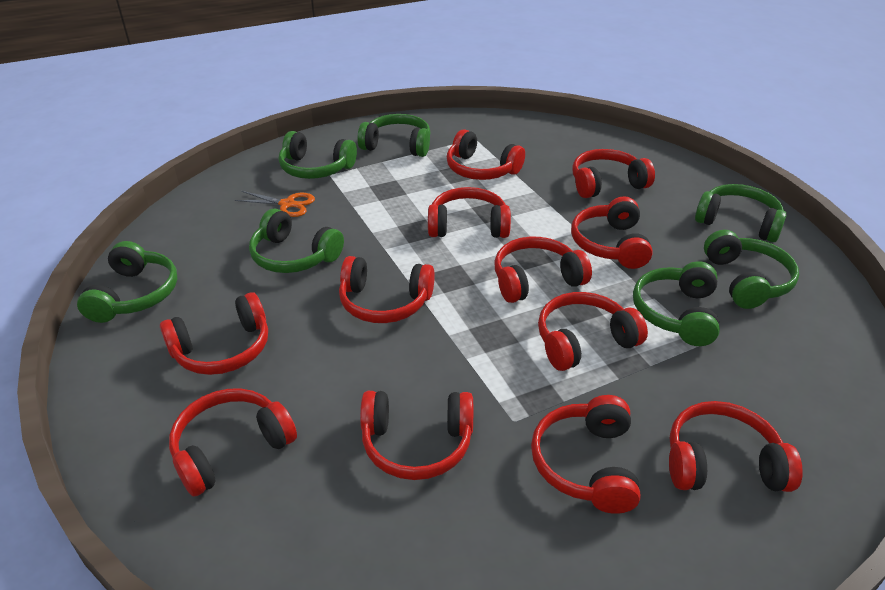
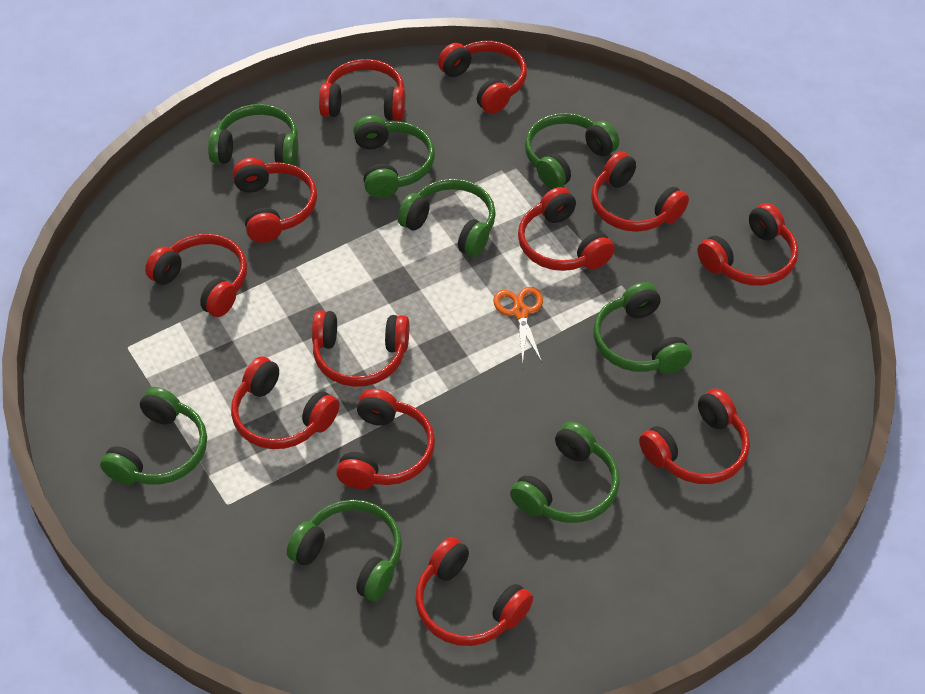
green headphones: 7 -> 8

